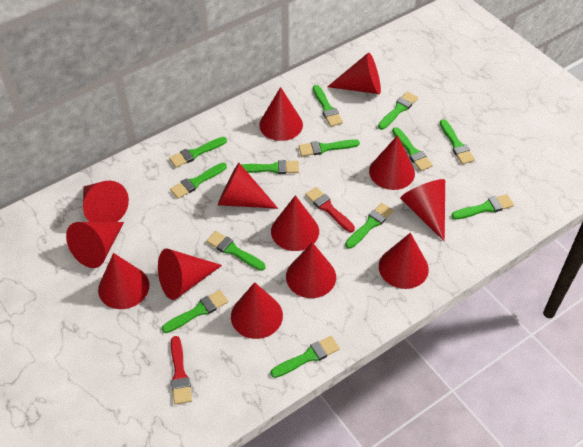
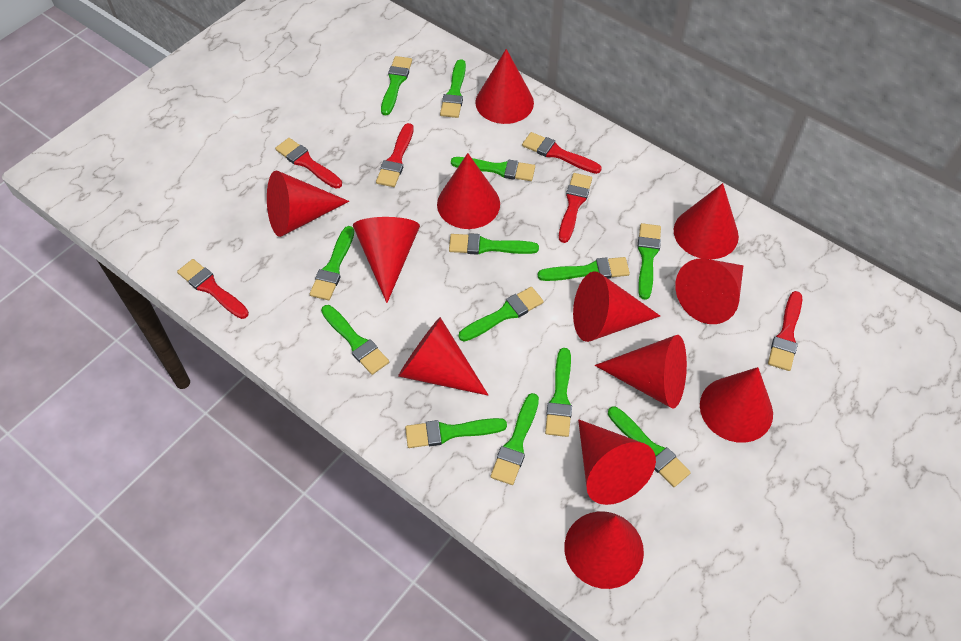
red brush: 2 -> 6
red cone: 13 -> 12

